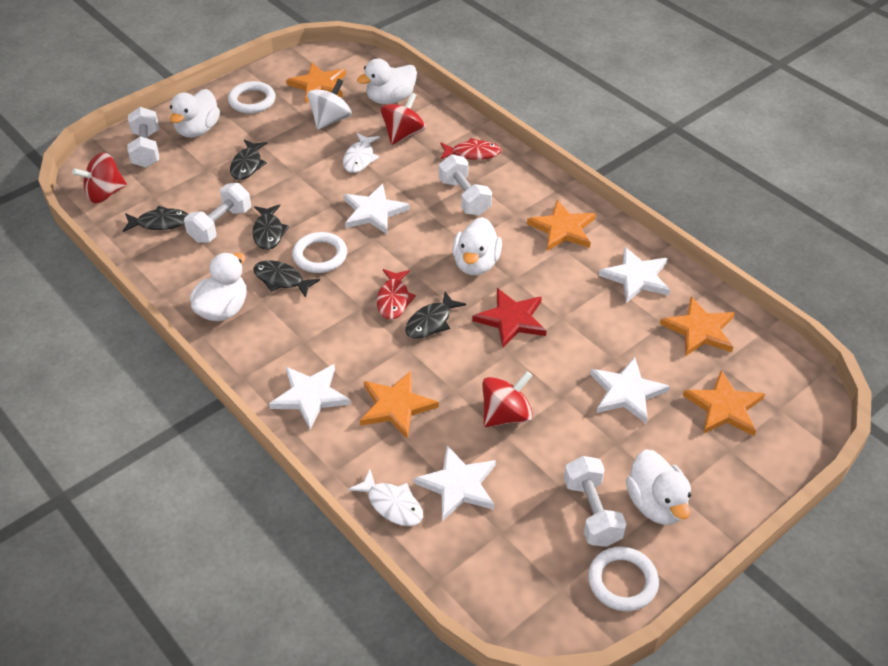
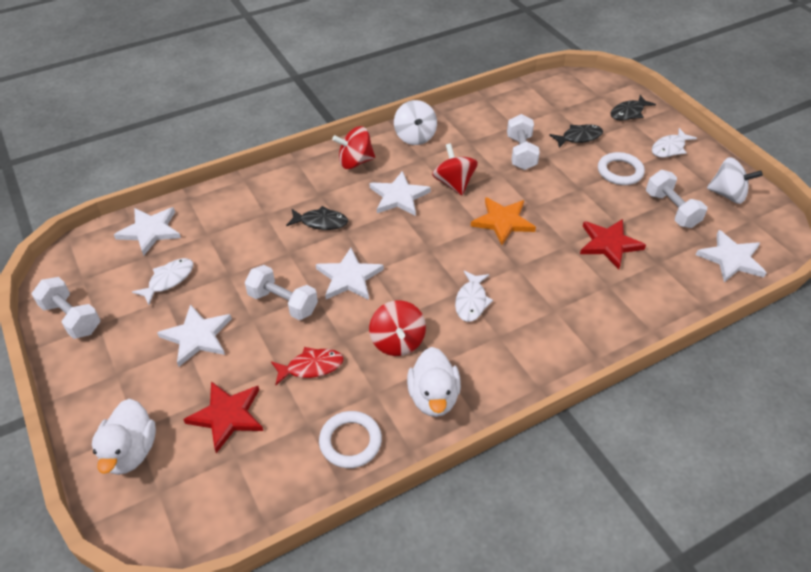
black fish: 5 -> 3
orange star: 5 -> 1
red fish: 2 -> 1
red star: 1 -> 2
white duck: 5 -> 2
white fish: 2 -> 3
white ring: 3 -> 2
white spinning top: 1 -> 2

